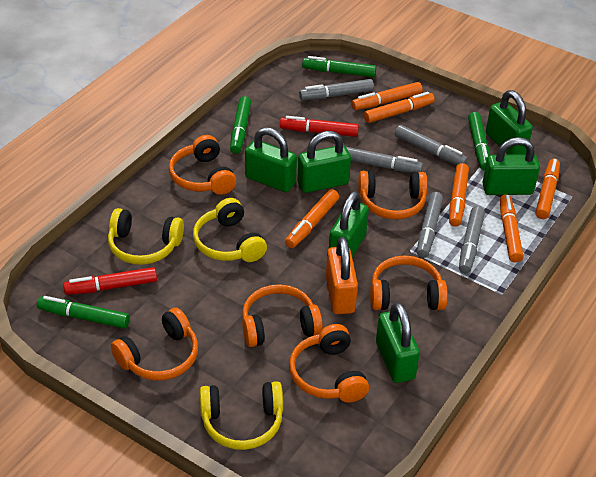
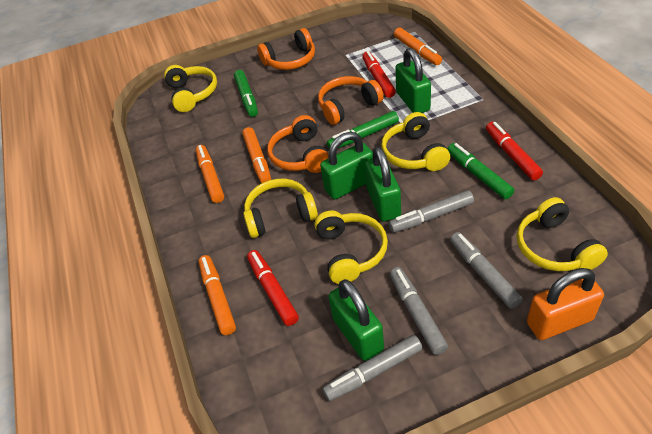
green marker: 4 -> 3
green padlock: 6 -> 4
grey marker: 5 -> 4
orange headphones: 6 -> 3
orange marker: 6 -> 4
red marker: 2 -> 3
yellow headphones: 3 -> 5

